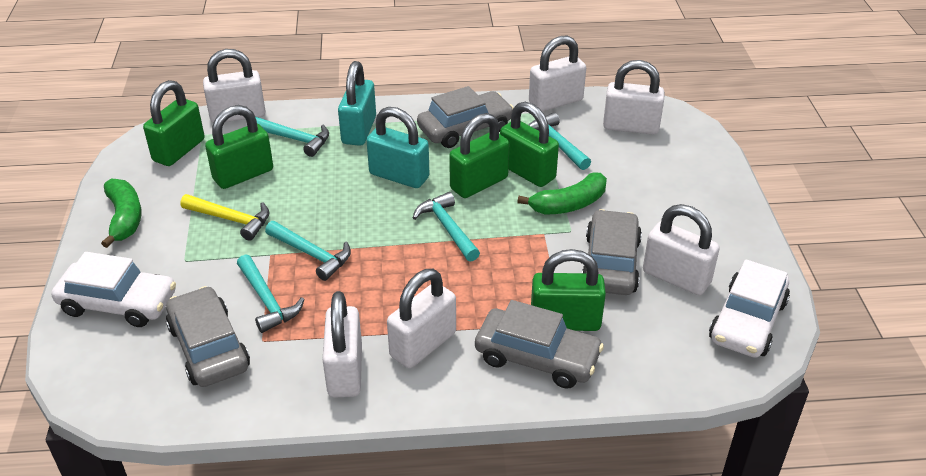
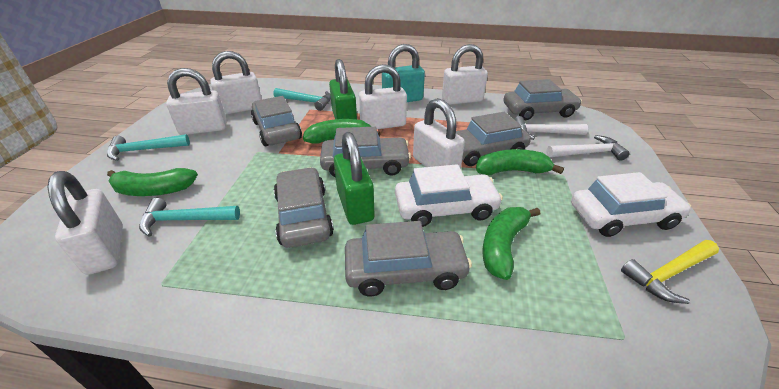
green banana: 2 -> 4
green padlock: 5 -> 2
grey car: 4 -> 6
turquoise hammer: 5 -> 3
turquoise padlock: 2 -> 1
white hammer: 0 -> 2

